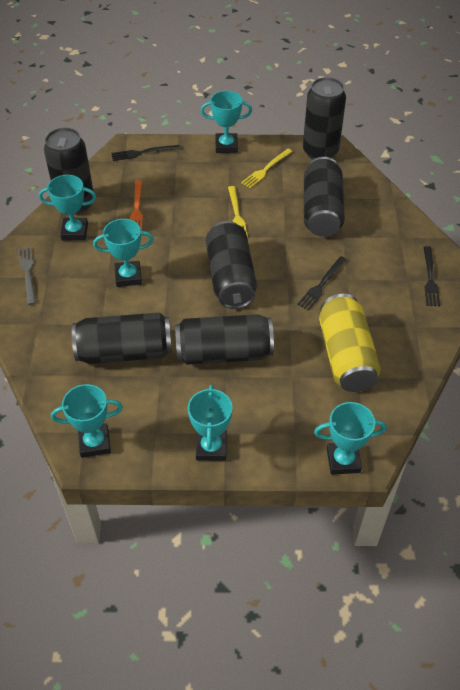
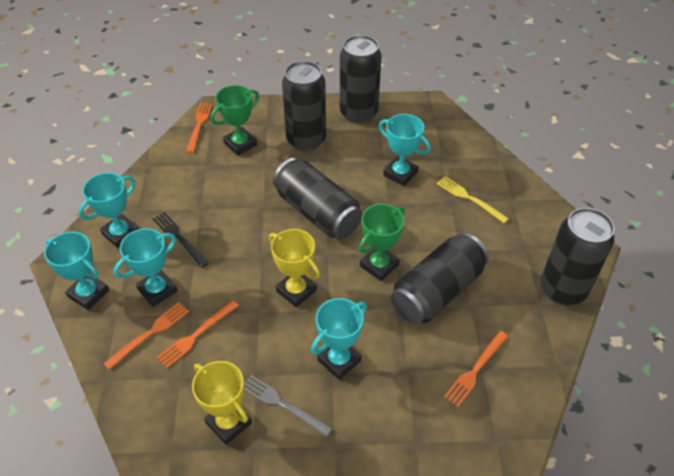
black can: 6 -> 5
black fork: 3 -> 1
green trophy: 0 -> 2
orange fork: 1 -> 4
turquoise trophy: 6 -> 5
yellow can: 1 -> 0
yellow fork: 2 -> 1
yellow trophy: 0 -> 2

